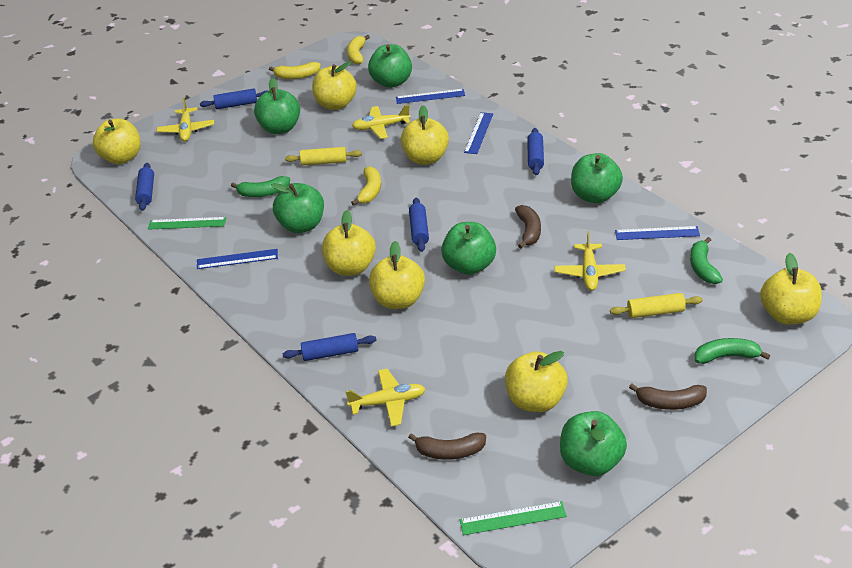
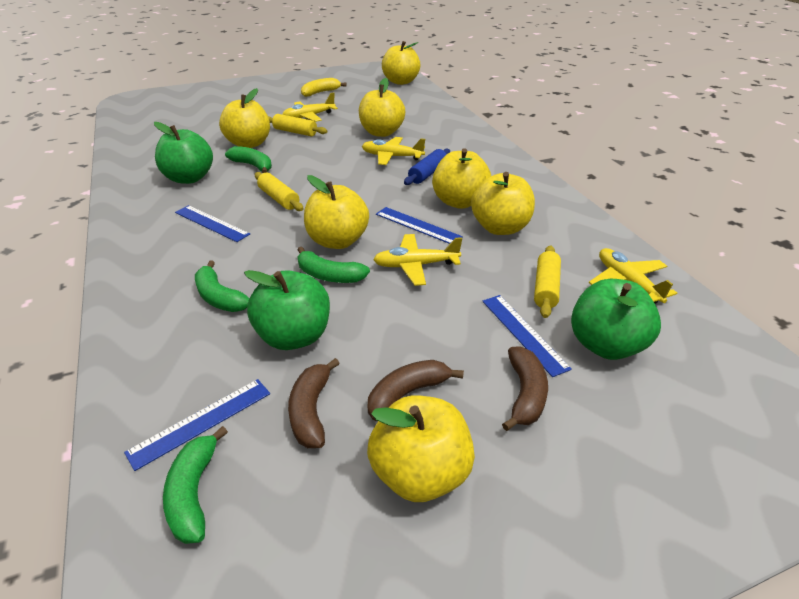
blue rolling pin: 5 -> 1
green apple: 6 -> 3
green banana: 3 -> 4
green ruler: 2 -> 0
yellow banana: 3 -> 1
yellow rolling pin: 2 -> 3

